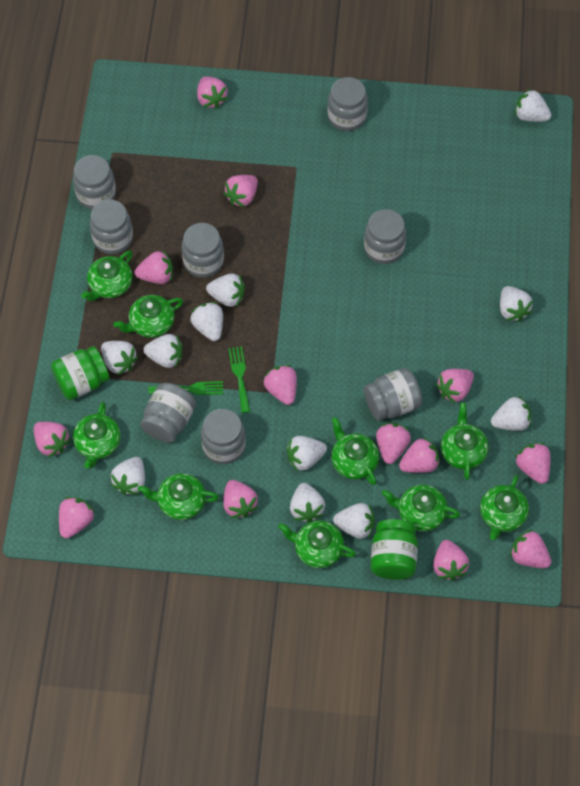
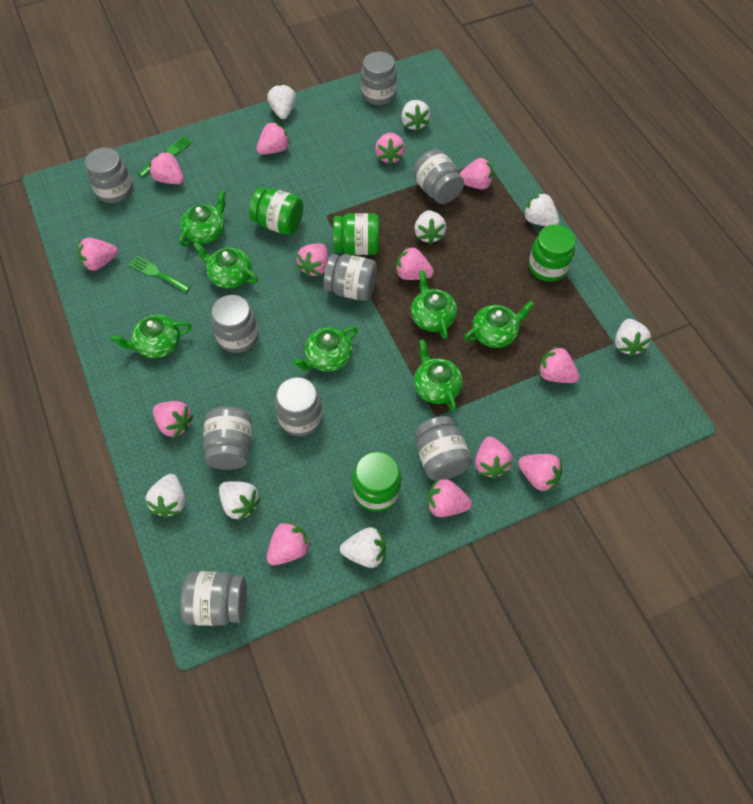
green jar: 2 -> 4
green teapot: 9 -> 7
grey jar: 8 -> 9
white strawberry: 11 -> 8

